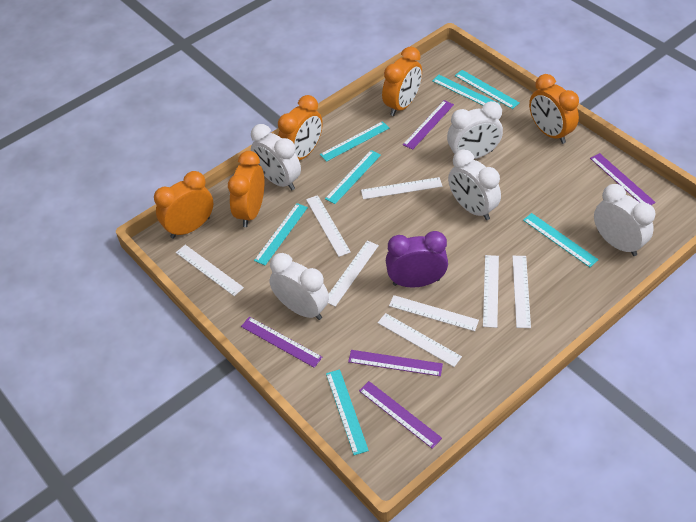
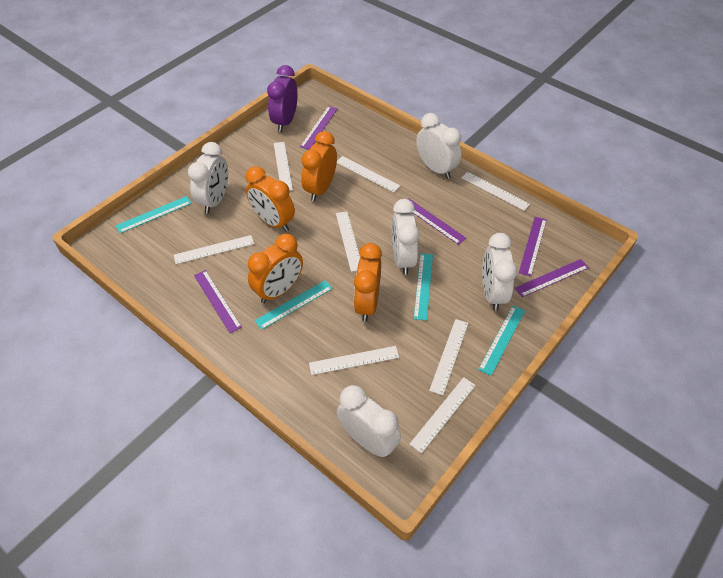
orange clock: 5 -> 4
turquoise ruler: 7 -> 4

